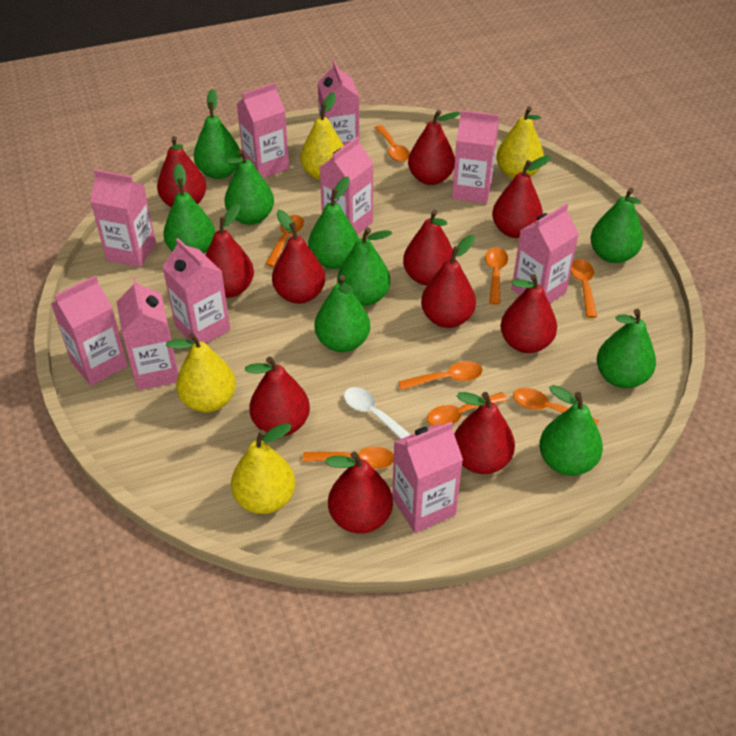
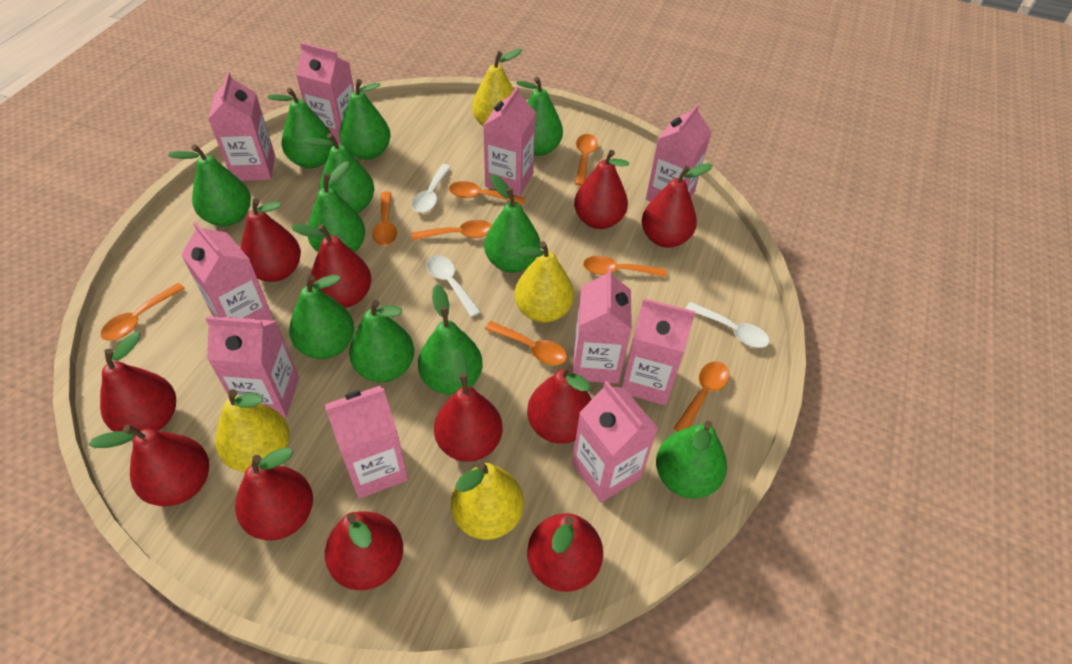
green pear: 9 -> 11
white spoon: 1 -> 3

